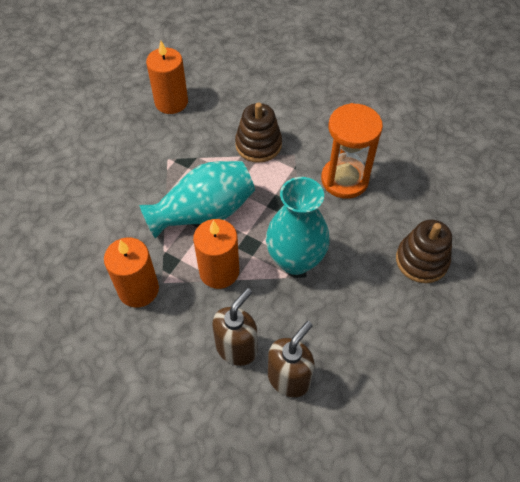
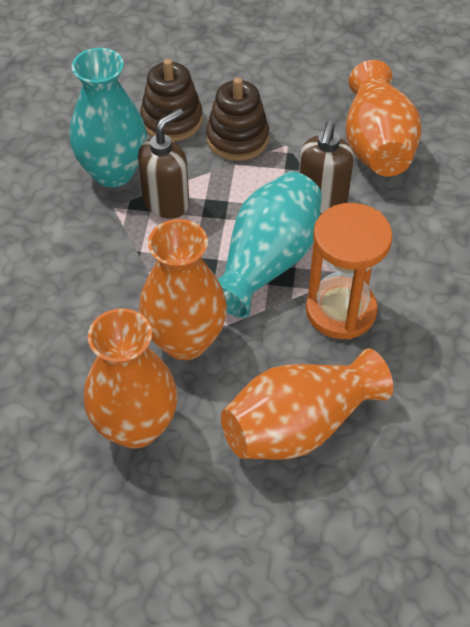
orange candle: 3 -> 0
orange vase: 0 -> 4

